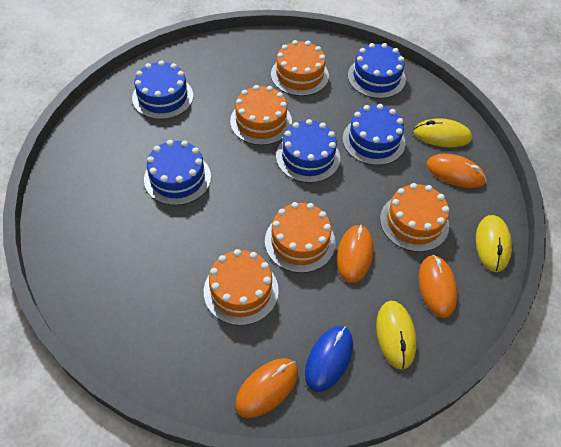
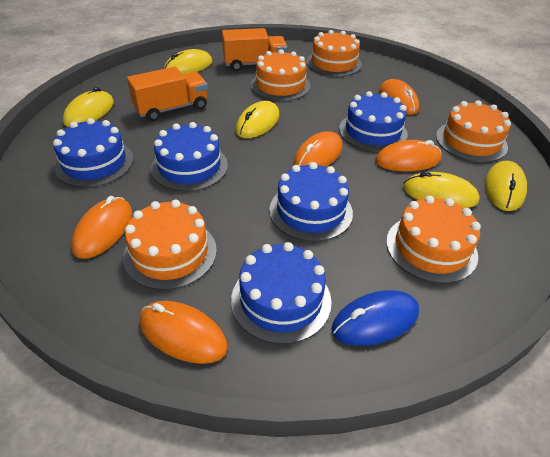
orange mouse: 4 -> 5
orange truck: 0 -> 2
yellow mouse: 3 -> 5

